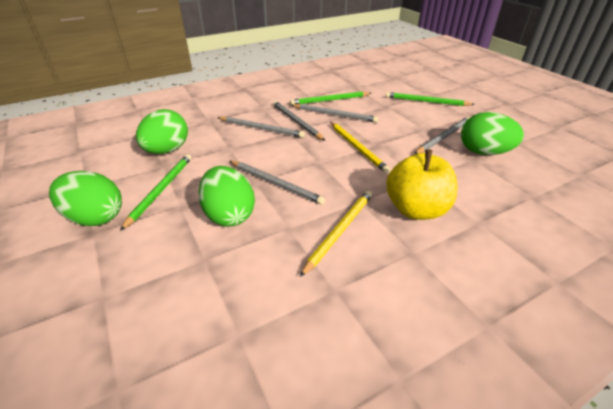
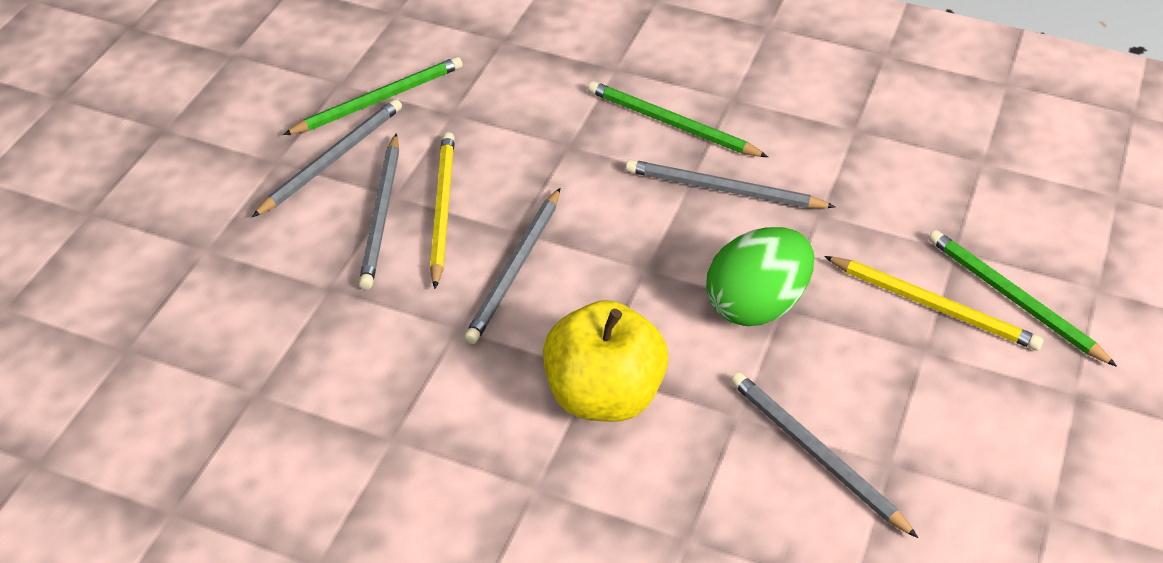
green egg: 4 -> 1

